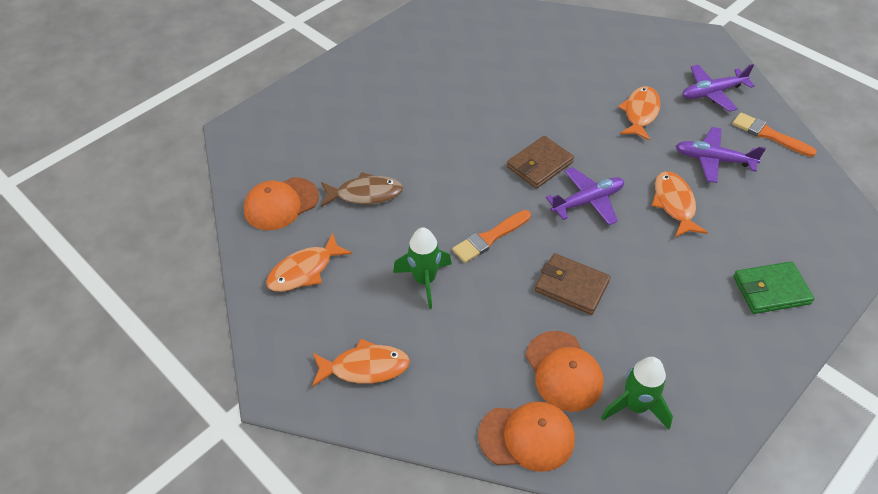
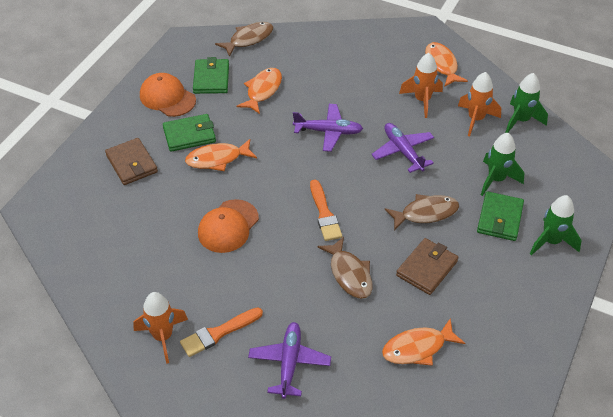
brown fish: 1 -> 3
green rocket: 2 -> 3
green wallet: 1 -> 3
orange cap: 3 -> 2
orange rocket: 0 -> 3

